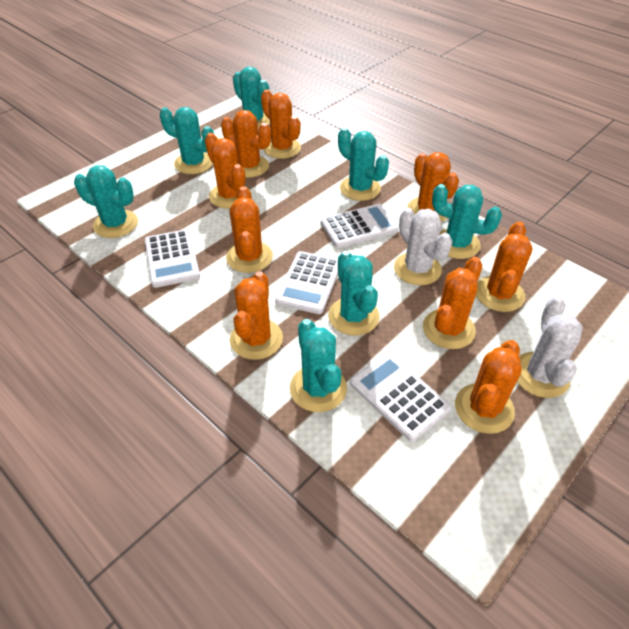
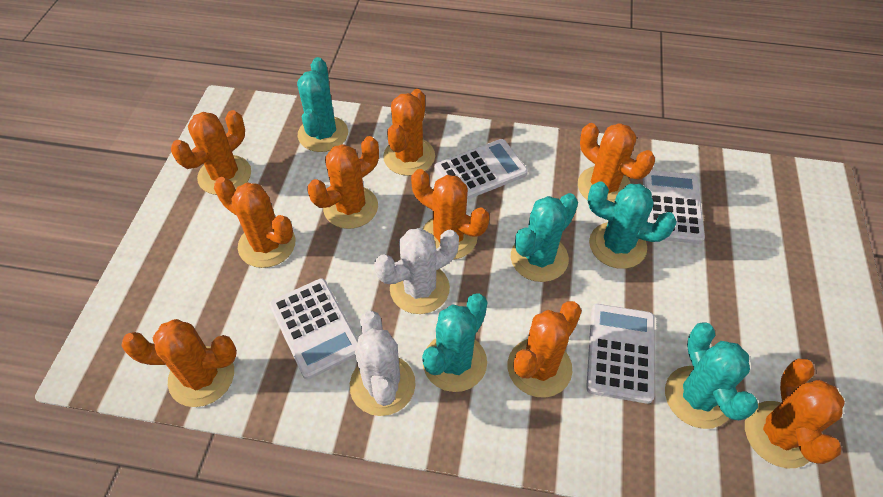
turquoise cactus: 7 -> 5

